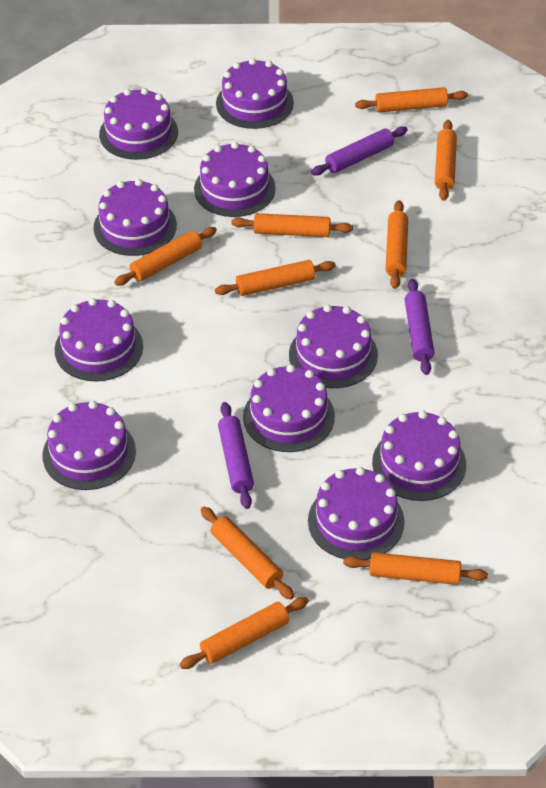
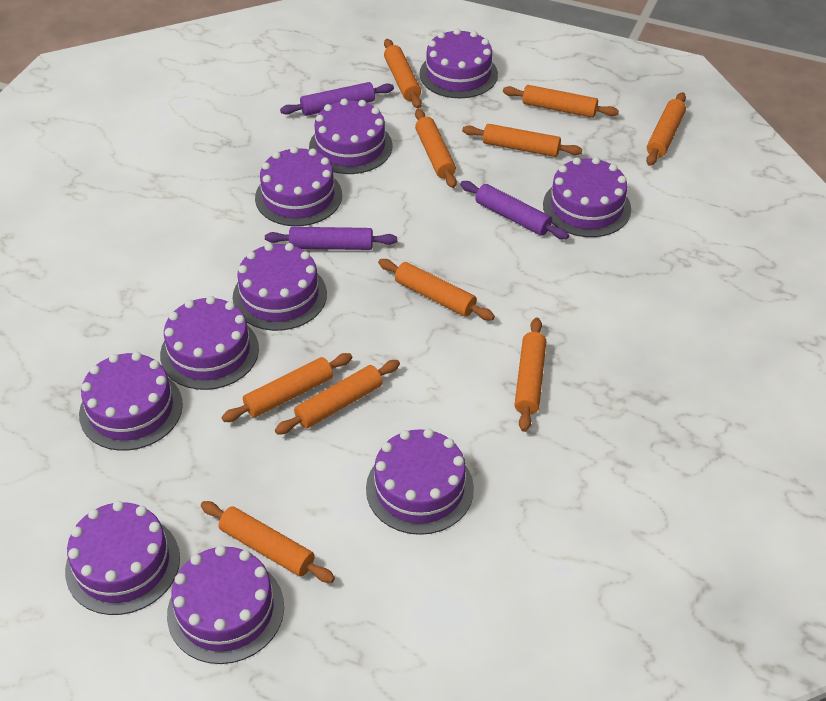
orange rolling pin: 9 -> 10

